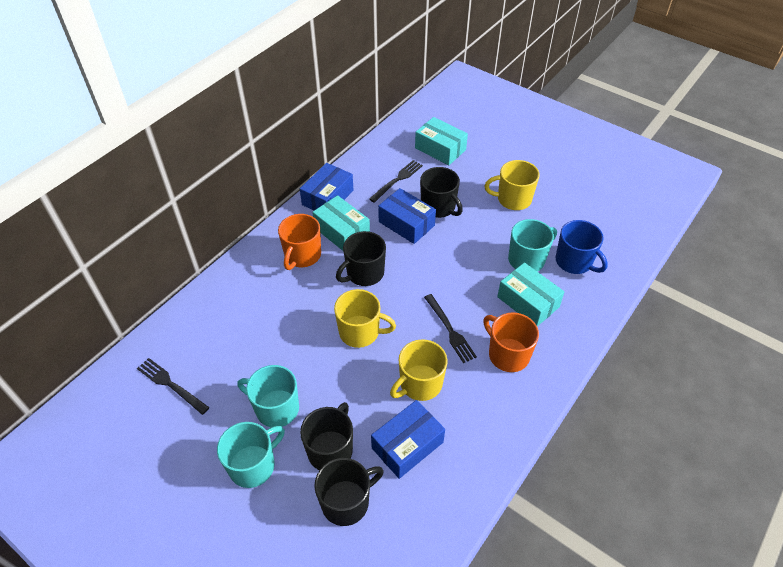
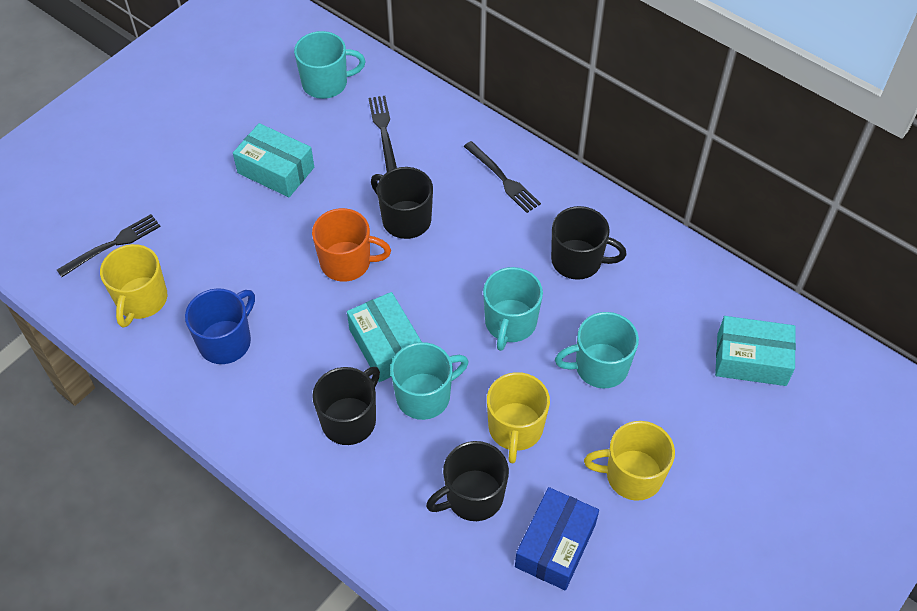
blue box: 3 -> 1
orange mug: 2 -> 1
turquoise mug: 3 -> 4

